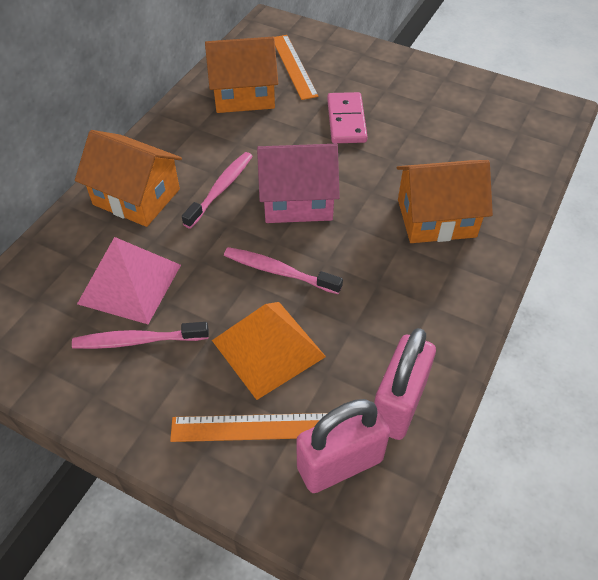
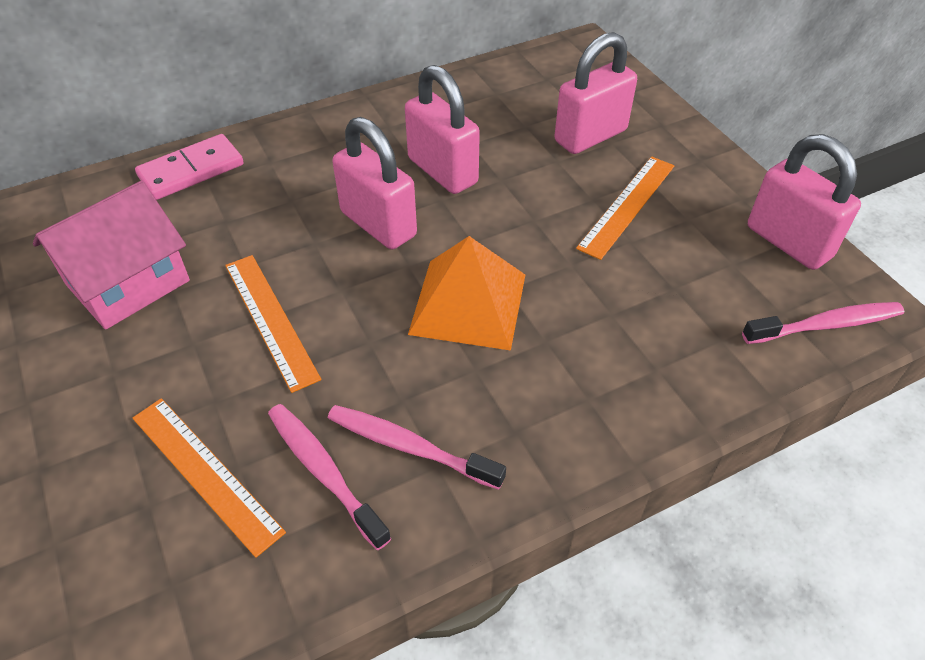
orange house: 3 -> 0
orange ruler: 2 -> 3
pink padlock: 2 -> 4
pink pyramid: 1 -> 0

